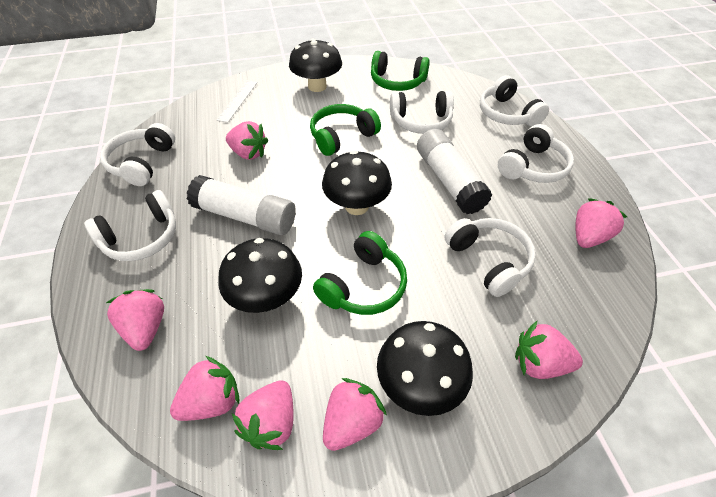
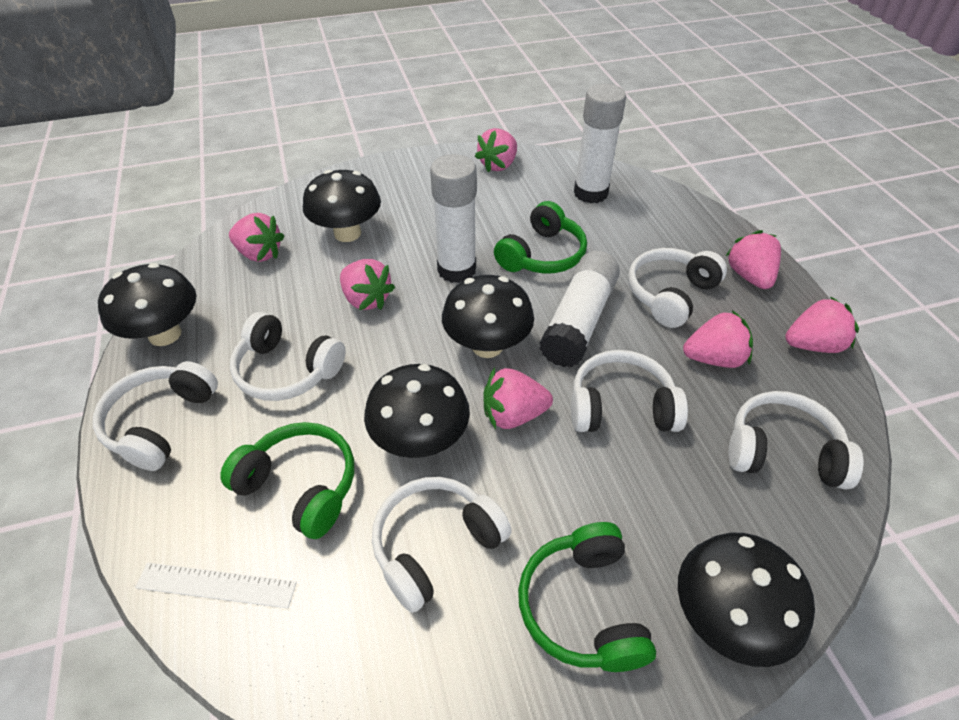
black mushroom: 4 -> 5
white glue stick: 2 -> 3

